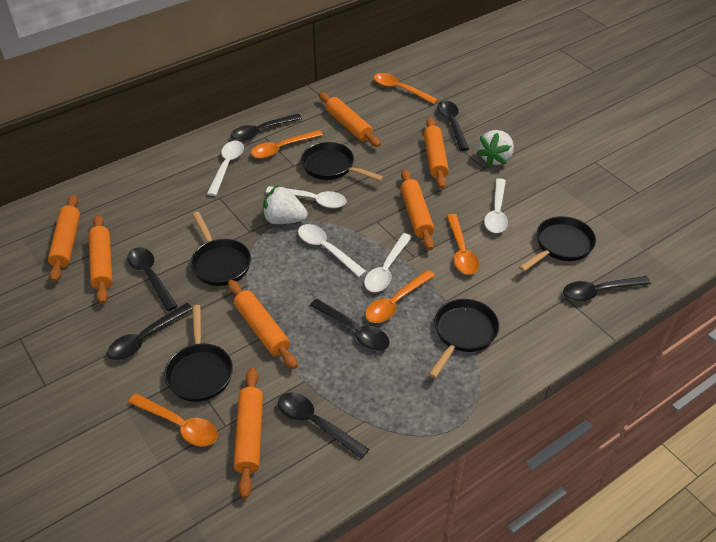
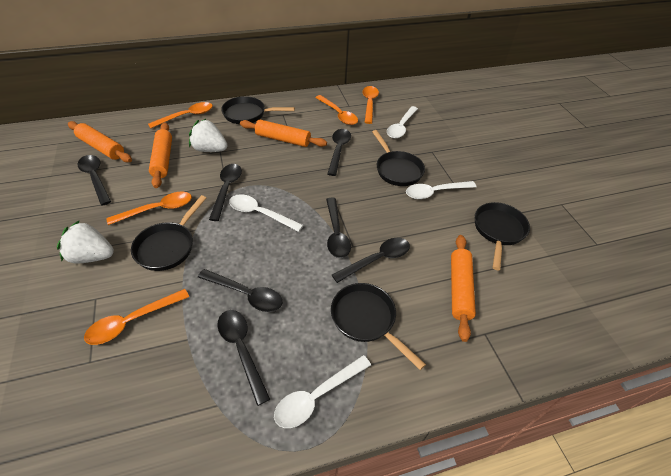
orange rolling pin: 7 -> 4
white spoon: 5 -> 4

